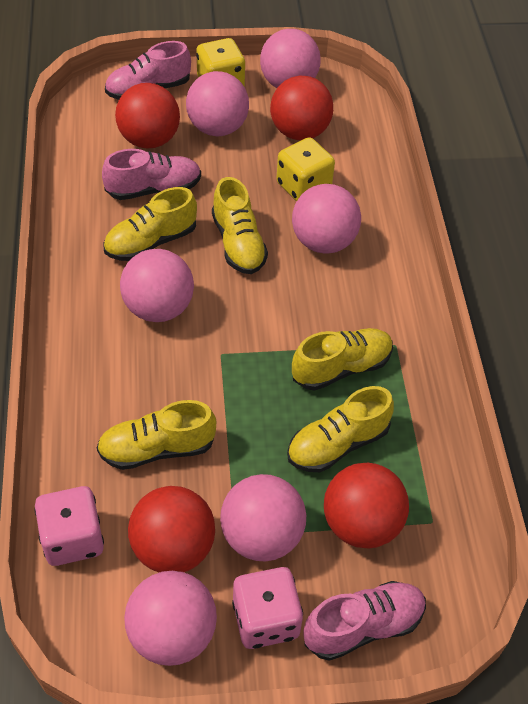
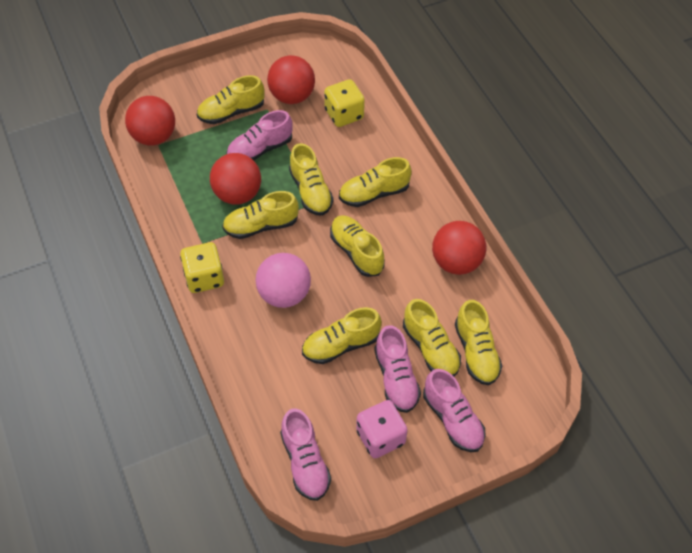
pink ball: 6 -> 1
pink dice: 2 -> 1
pink shoe: 3 -> 4
yellow shoe: 5 -> 8

